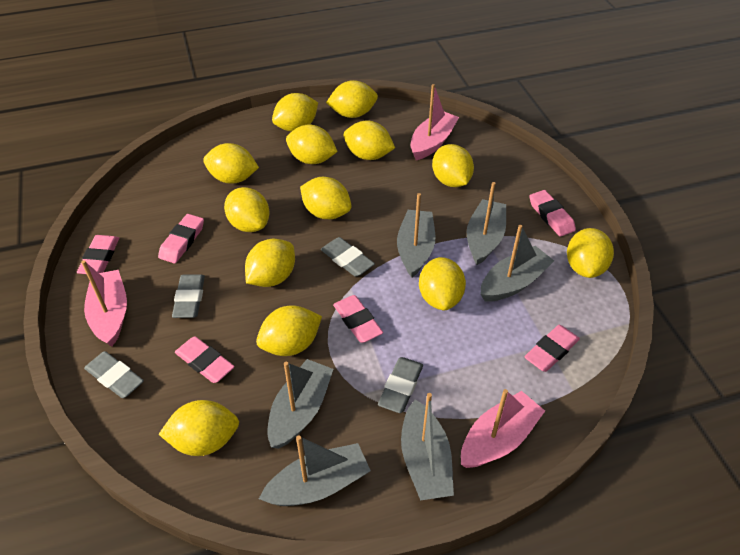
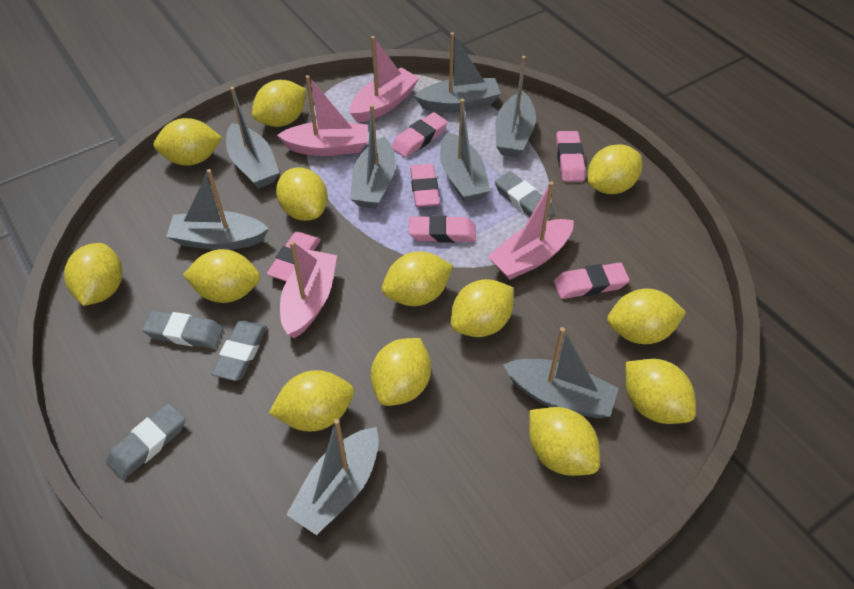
grey boat: 6 -> 8
pink boat: 3 -> 4

